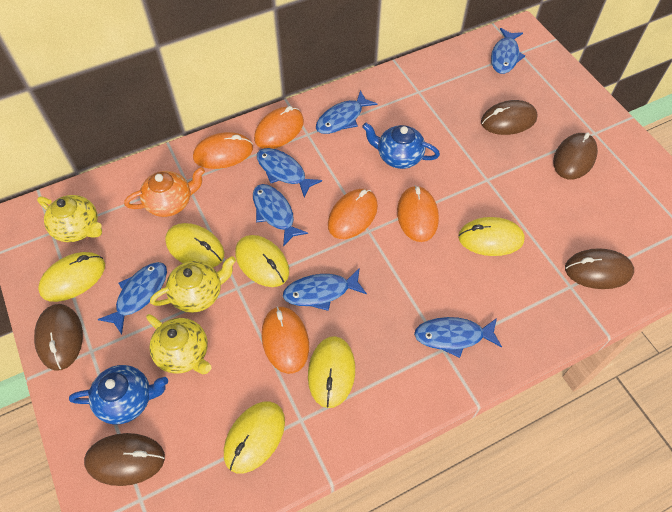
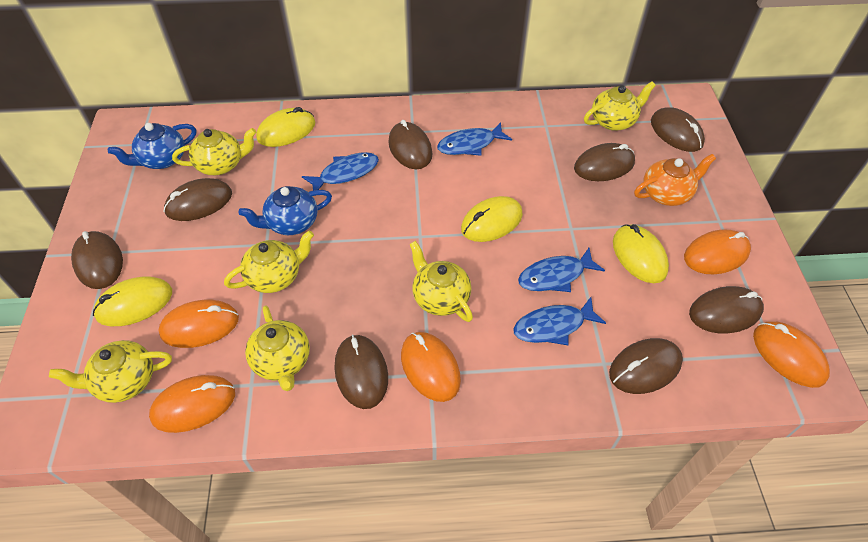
blue fish: 7 -> 4
brown mouse: 5 -> 8
yellow mouse: 6 -> 4
yellow teapot: 3 -> 6

